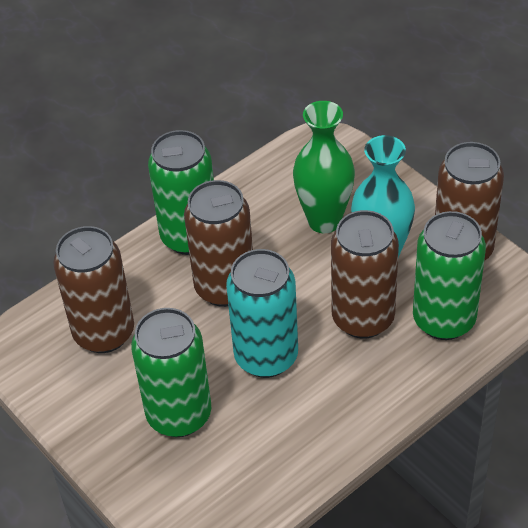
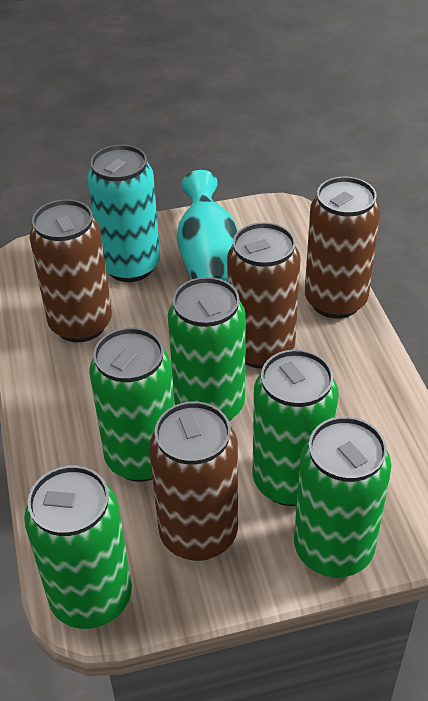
green can: 3 -> 5
green vase: 1 -> 0

